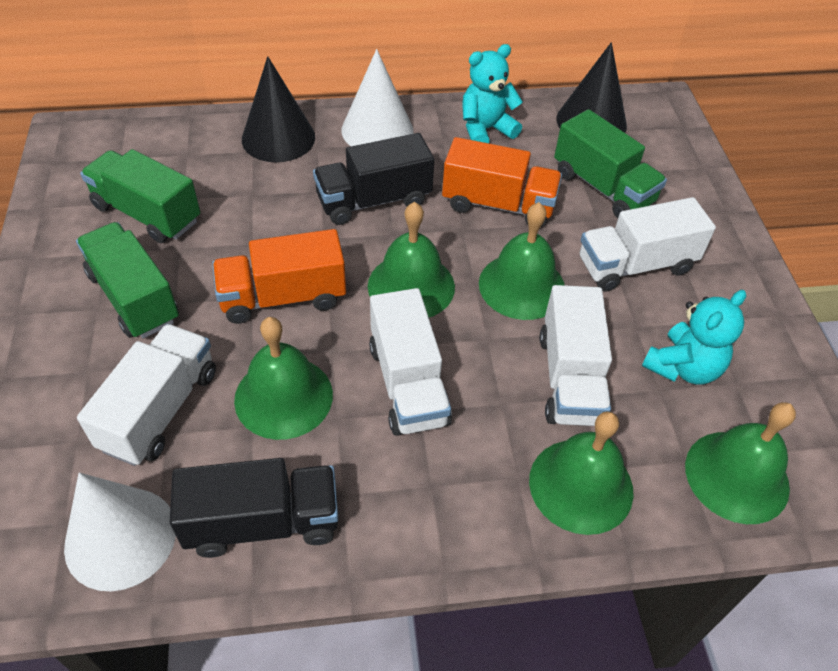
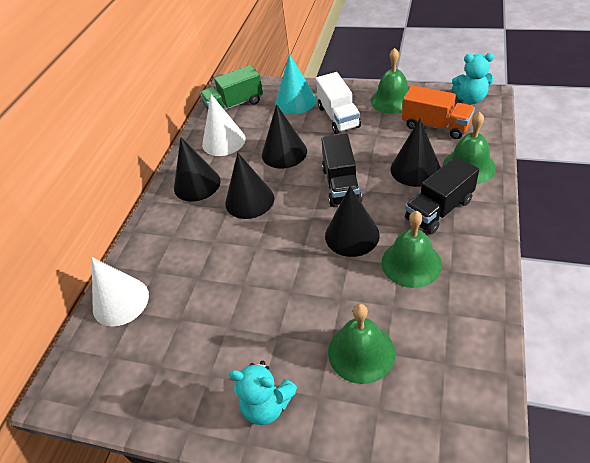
black cone: 2 -> 5
green bell: 5 -> 4
green truck: 3 -> 1
orange truck: 2 -> 1
turquoise cone: 0 -> 1
white truck: 4 -> 1

